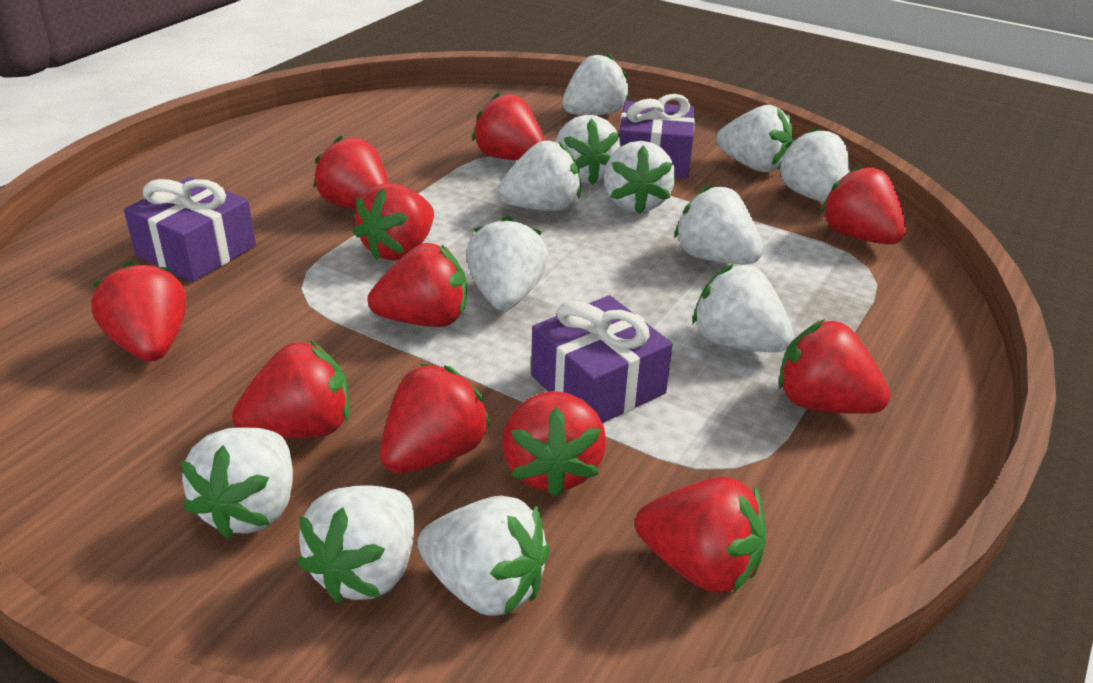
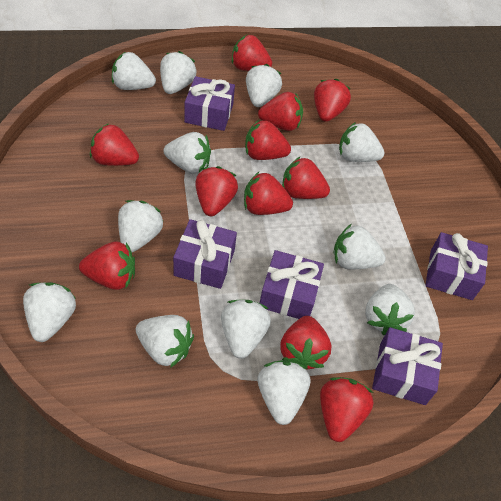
purple gift: 3 -> 5

